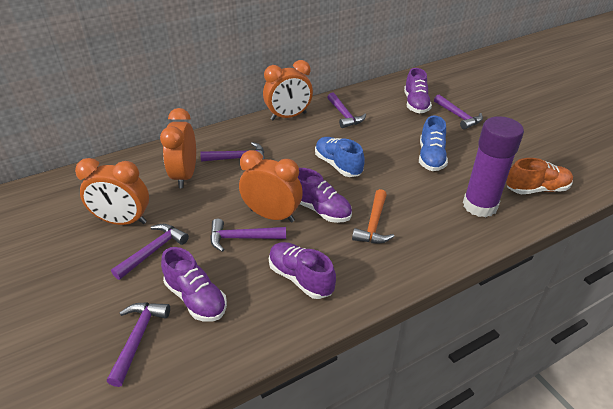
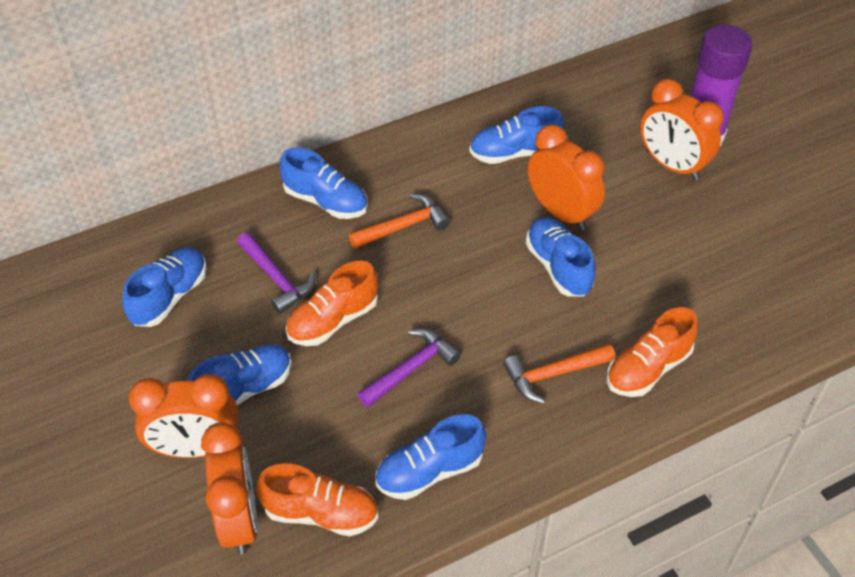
blue shoe: 2 -> 6
orange hammer: 1 -> 2
orange shoe: 1 -> 3
purple hammer: 6 -> 2
purple shoe: 4 -> 0

